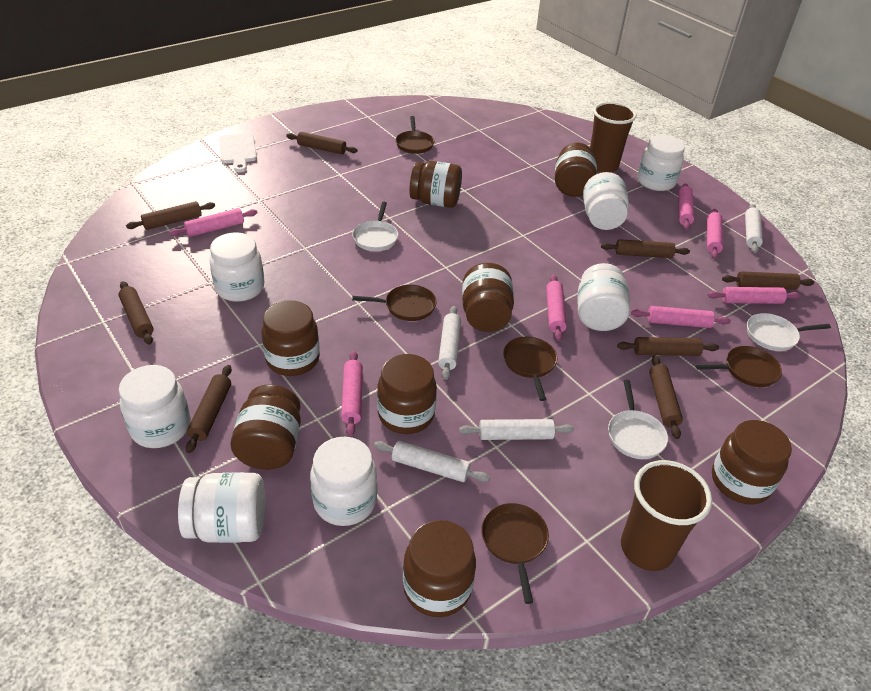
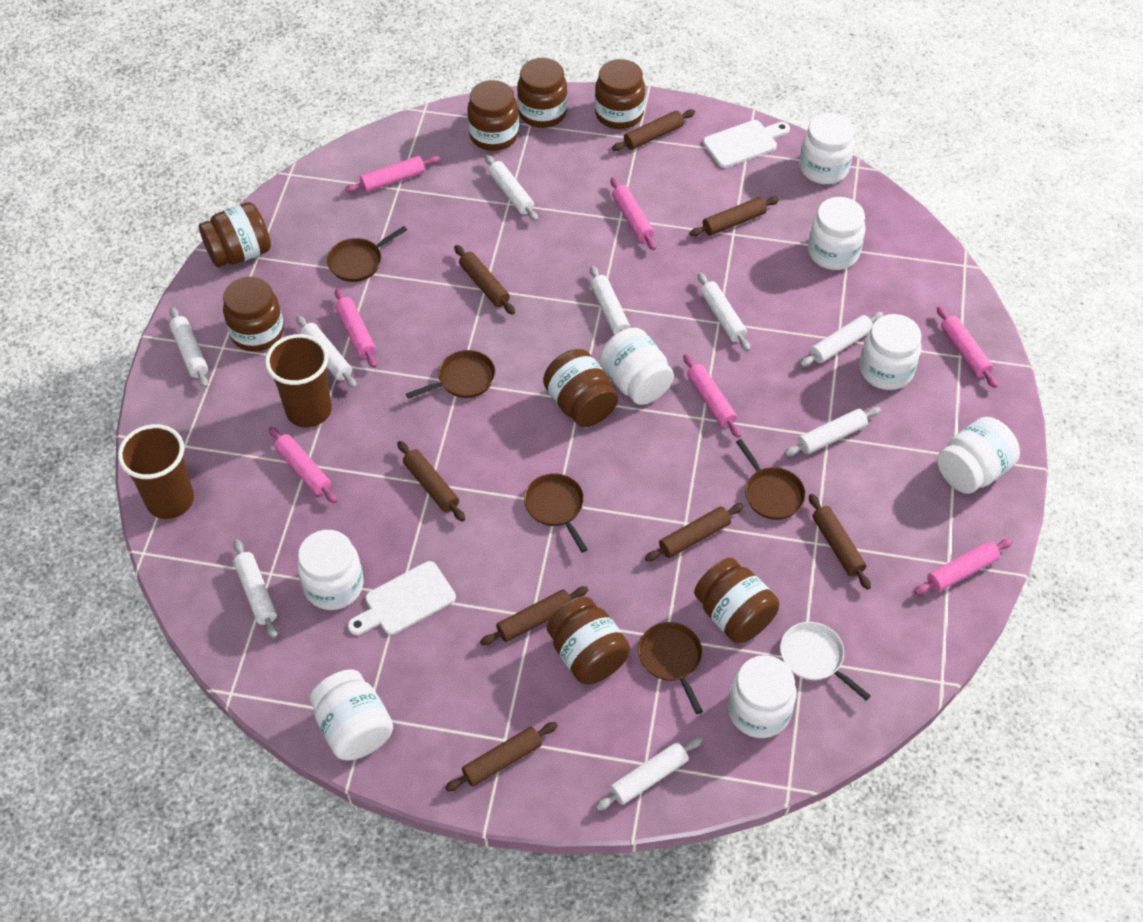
white cutting board: 1 -> 2
white jar: 7 -> 8
white pan: 3 -> 1
white rolling pin: 4 -> 9

